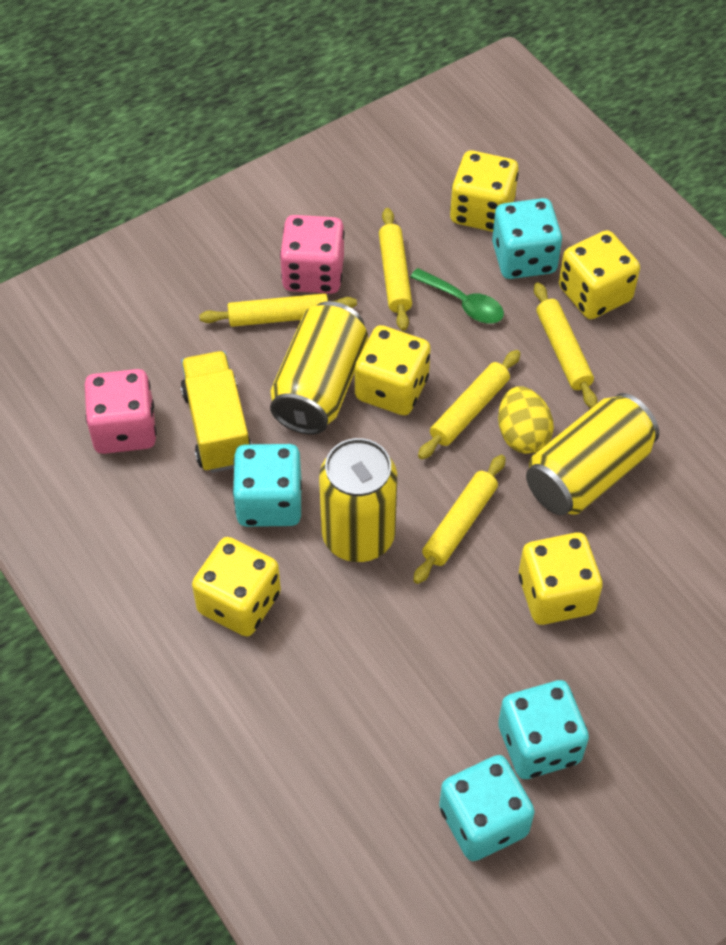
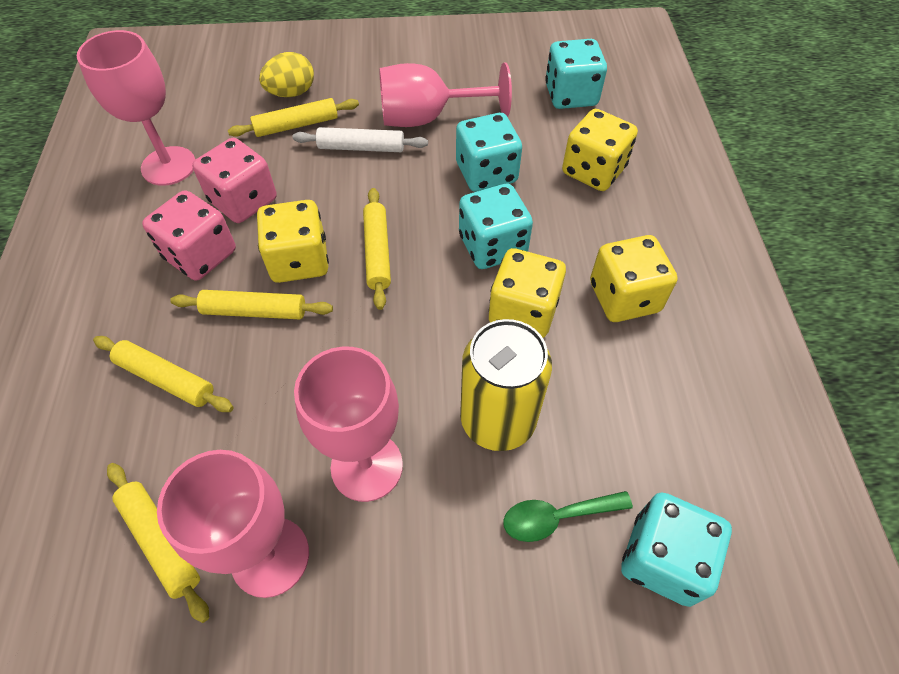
pink goblet: 0 -> 4
white rolling pin: 0 -> 1
yellow can: 3 -> 1
yellow dice: 5 -> 4
yellow truck: 1 -> 0

